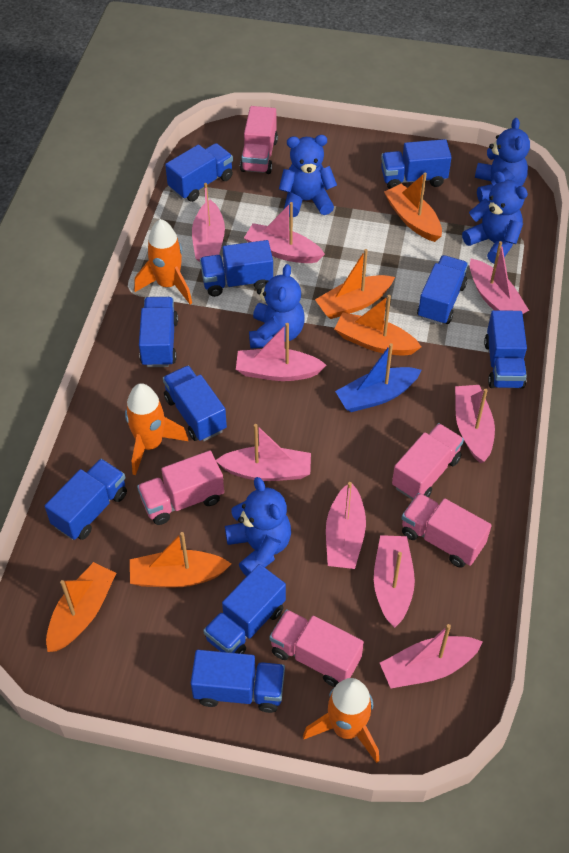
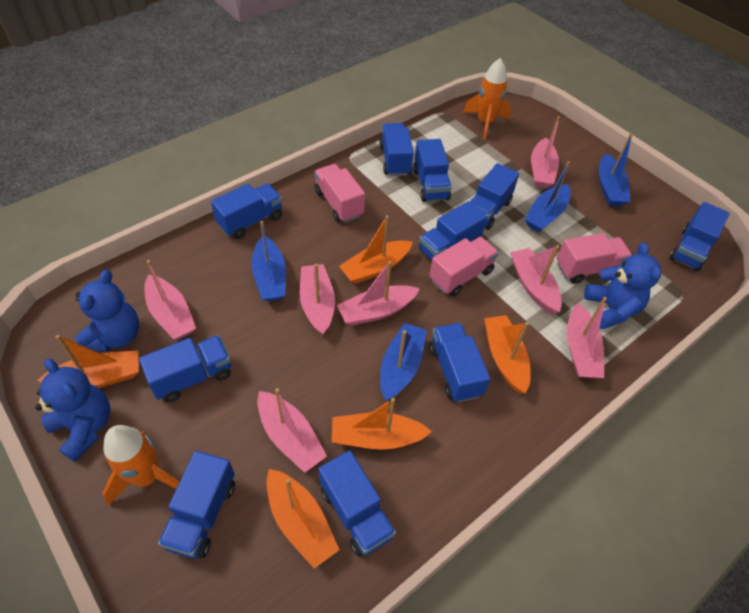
blue boat: 1 -> 4
blue teddy bear: 5 -> 3
orange rocket: 3 -> 2
pink boat: 9 -> 7
pink truck: 5 -> 3

